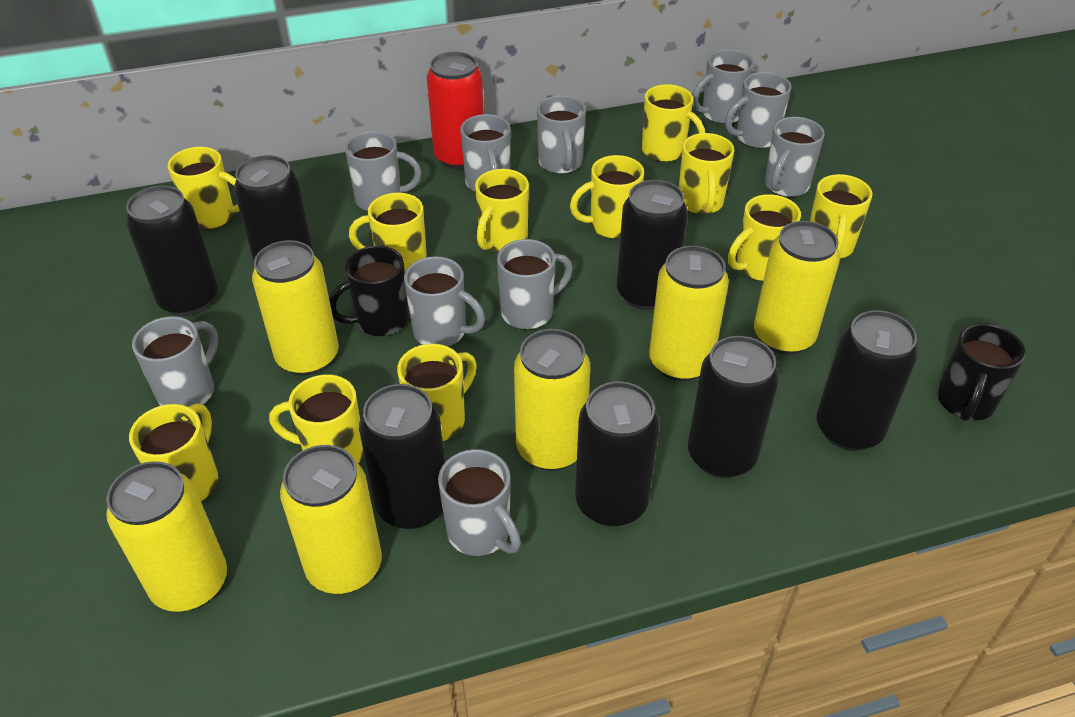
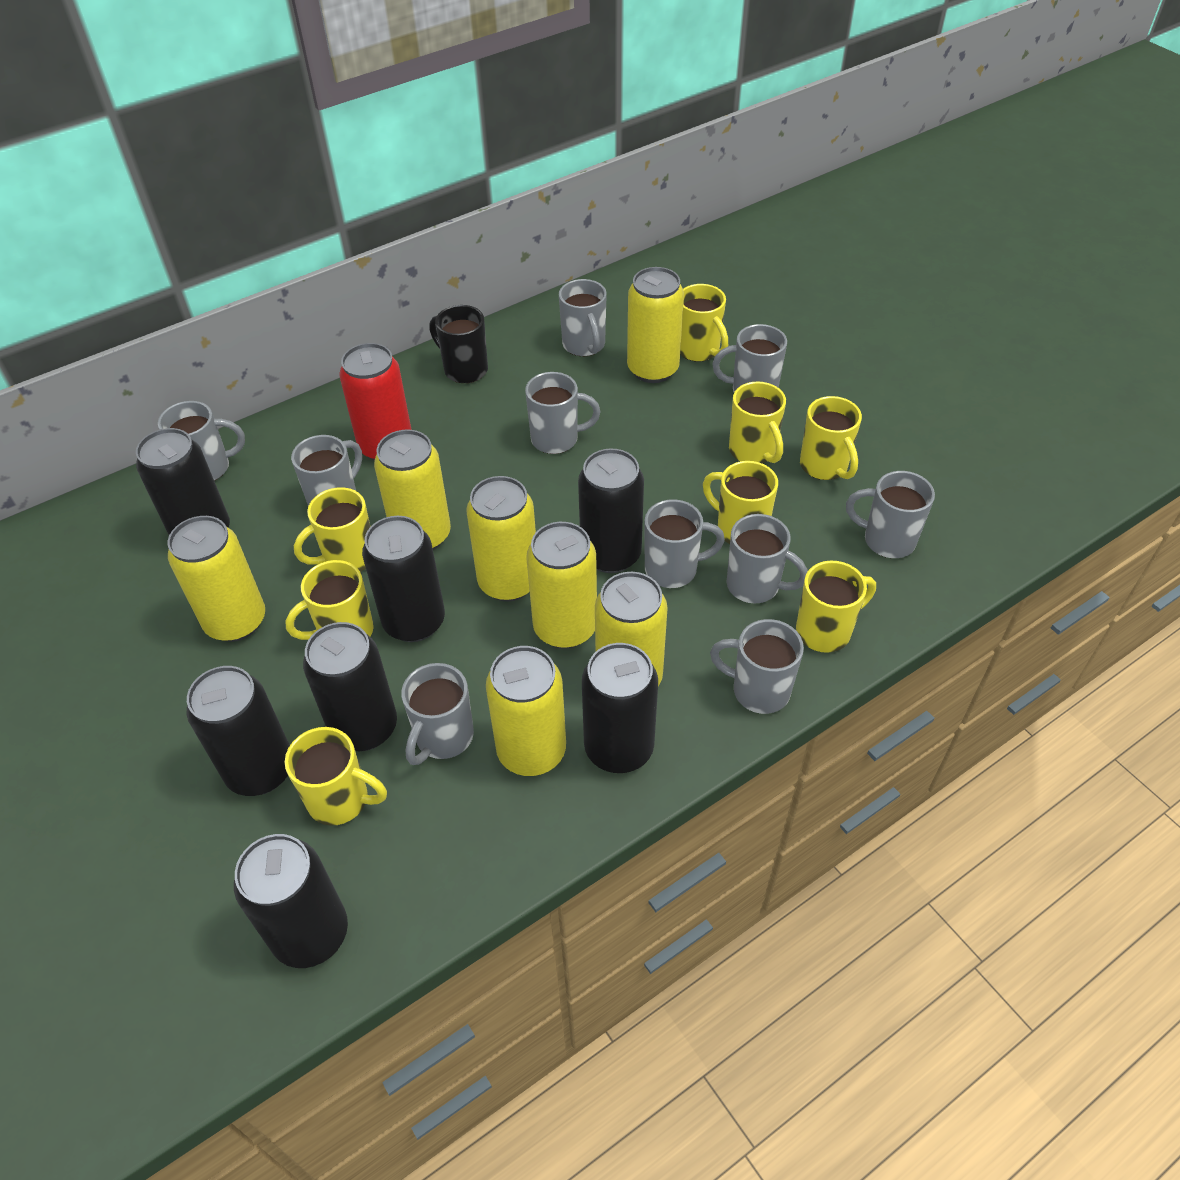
black mug: 2 -> 1
yellow can: 6 -> 7
yellow mug: 11 -> 8

